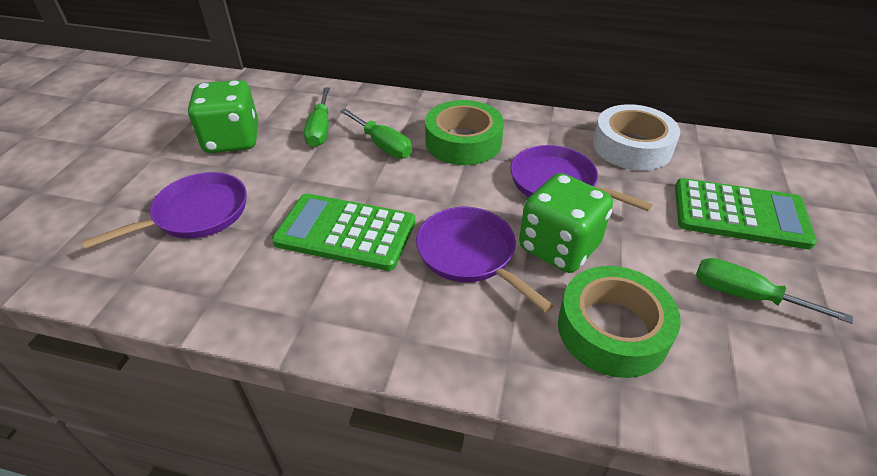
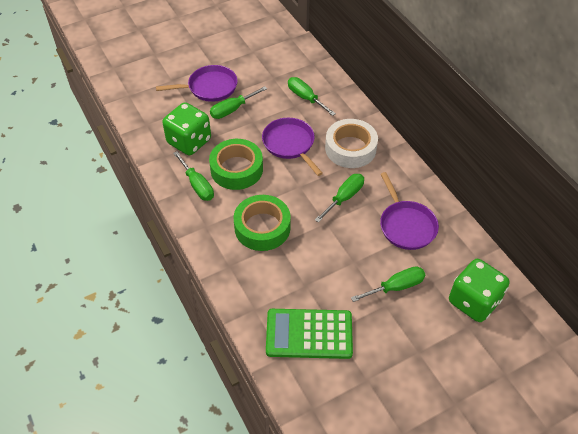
green calculator: 2 -> 1
green screwdriver: 3 -> 5

